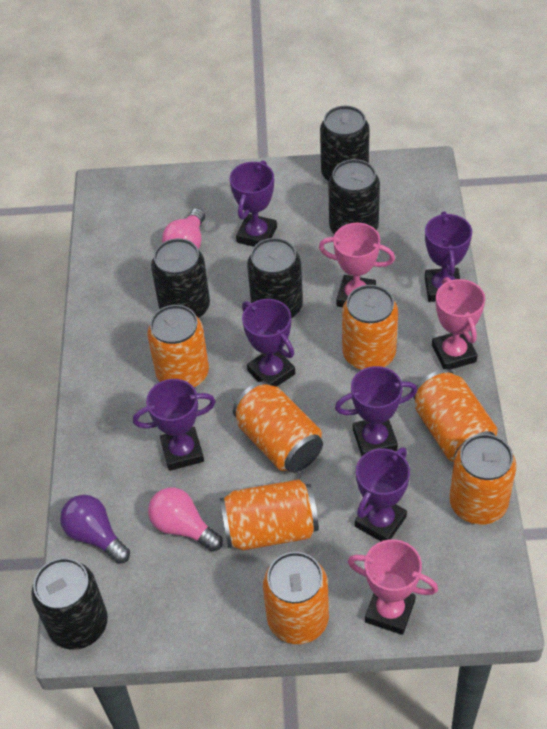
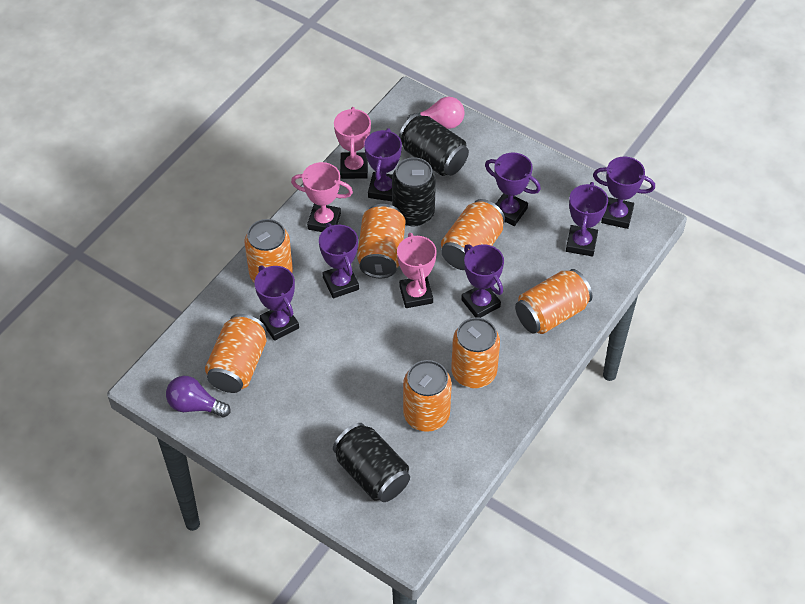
black can: 5 -> 3
pink light bulb: 2 -> 1
purple trophy: 6 -> 7

